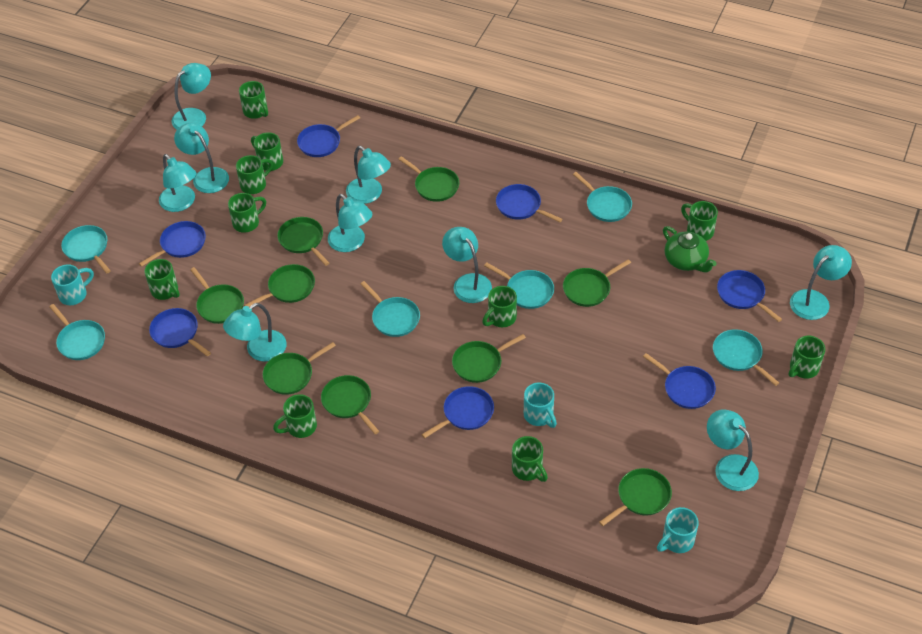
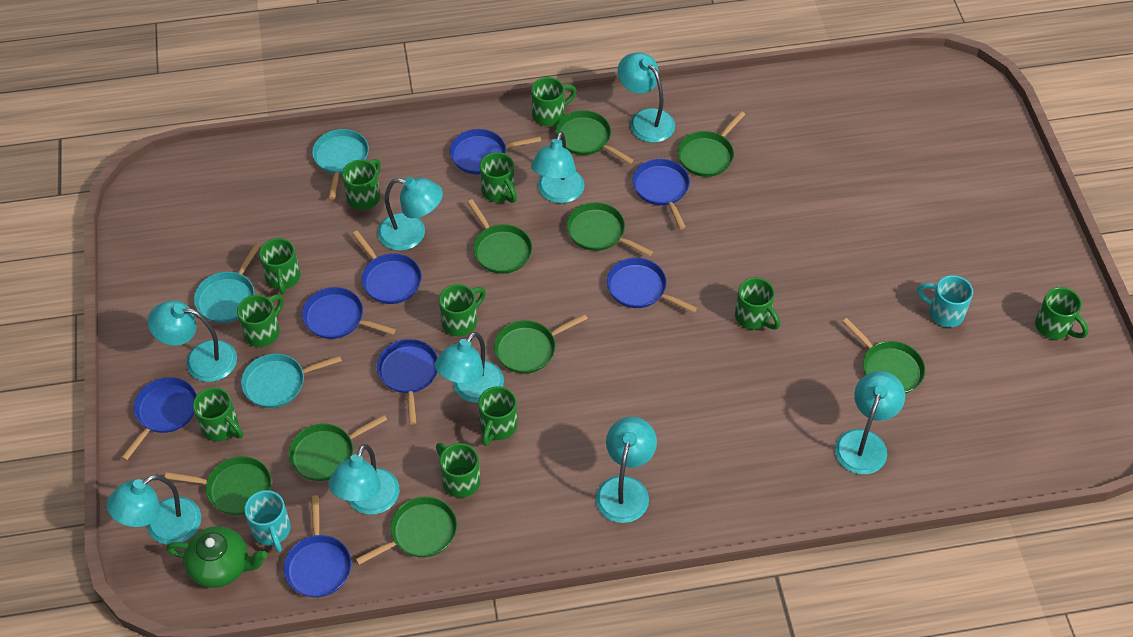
blue pan: 7 -> 8
green mug: 10 -> 11
turquoise mug: 3 -> 2
turquoise pan: 6 -> 3

